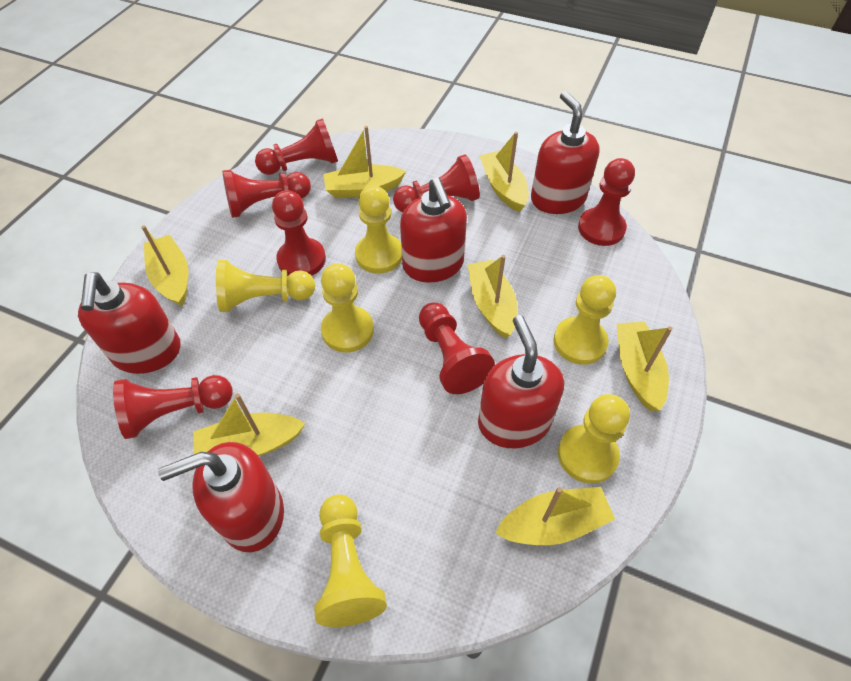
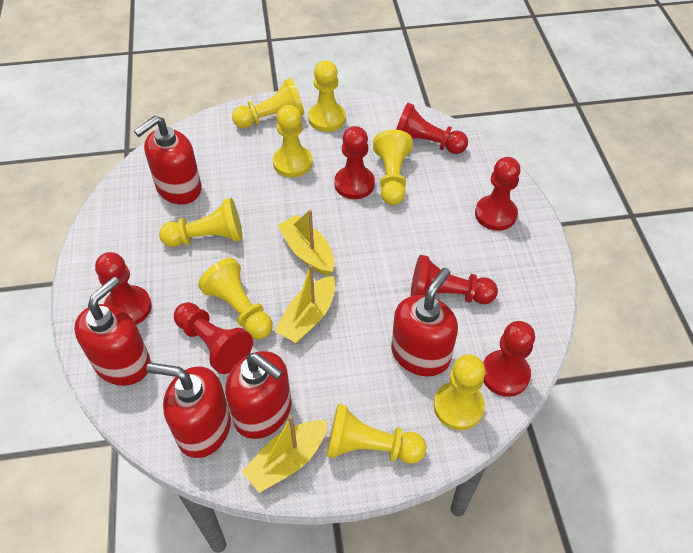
yellow boat: 7 -> 3
yellow pawn: 6 -> 8

